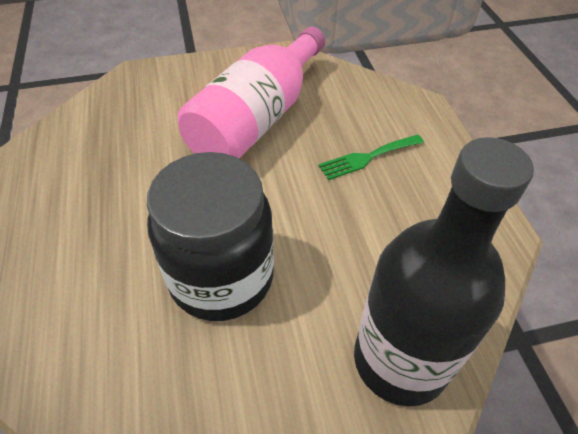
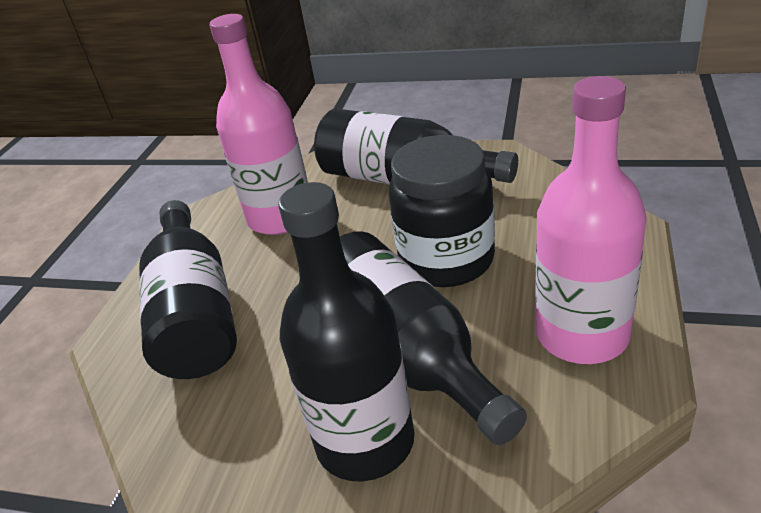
black bottle: 1 -> 4
green fork: 1 -> 0
pink bottle: 1 -> 2

